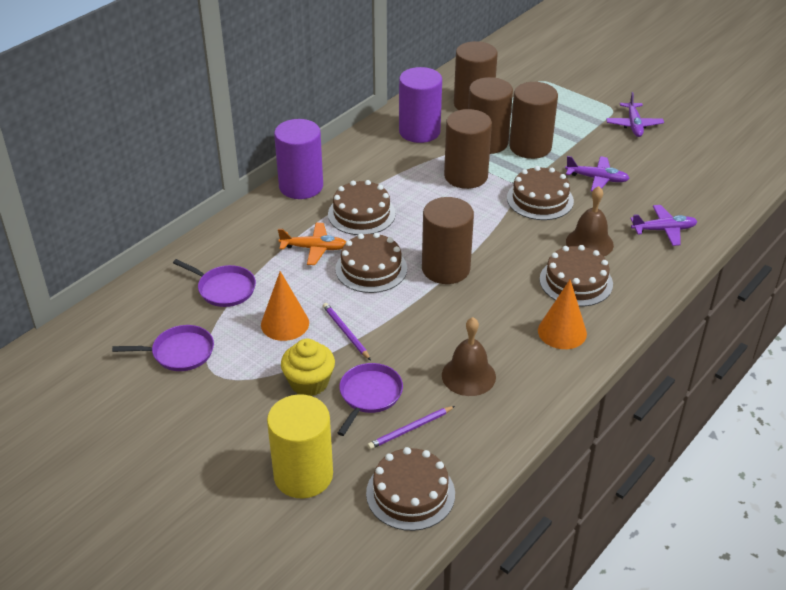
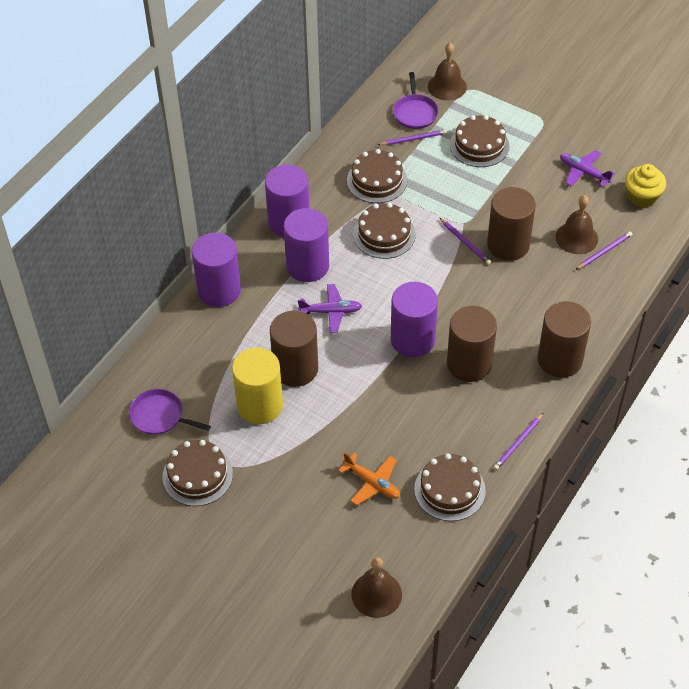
brown bell: 2 -> 3
brown cylinder: 5 -> 4
orange cone: 2 -> 0
purple cylinder: 2 -> 4
purple pan: 3 -> 2
purple pencil: 2 -> 4
purple plane: 3 -> 2

